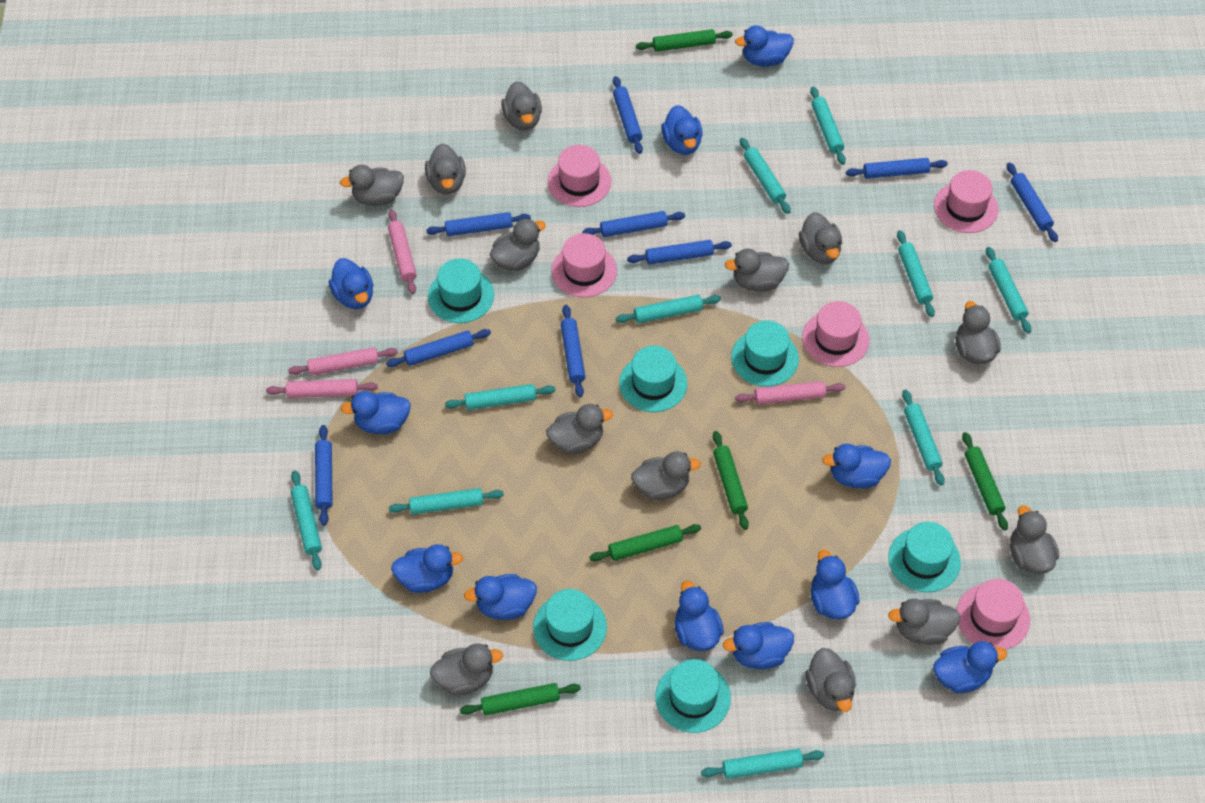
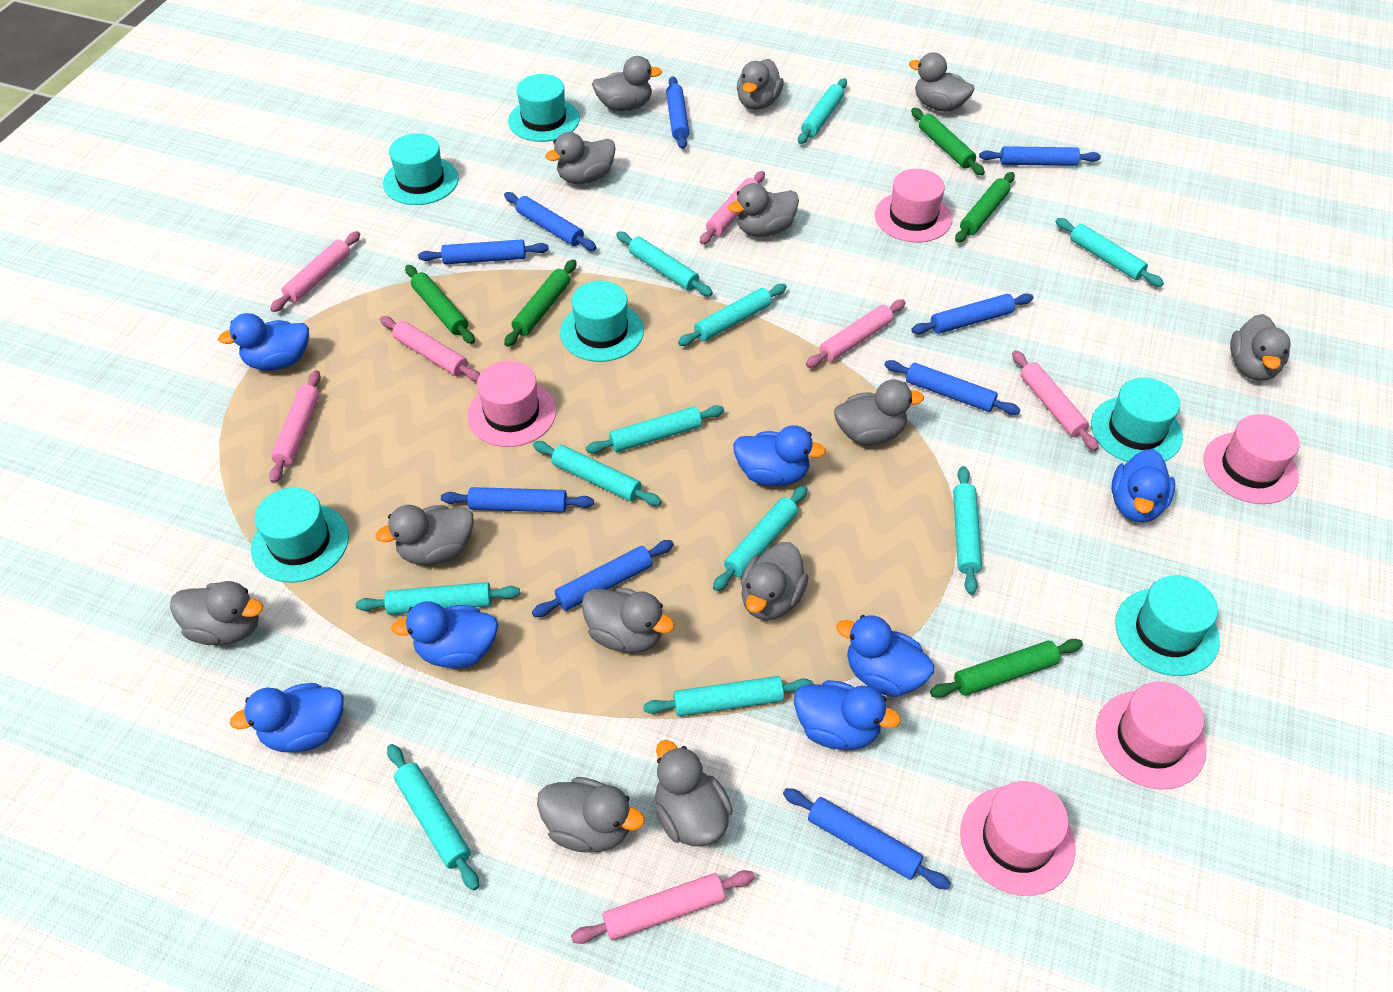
blue duck: 11 -> 7
pink rolling pin: 4 -> 7
turquoise rolling pin: 10 -> 11

